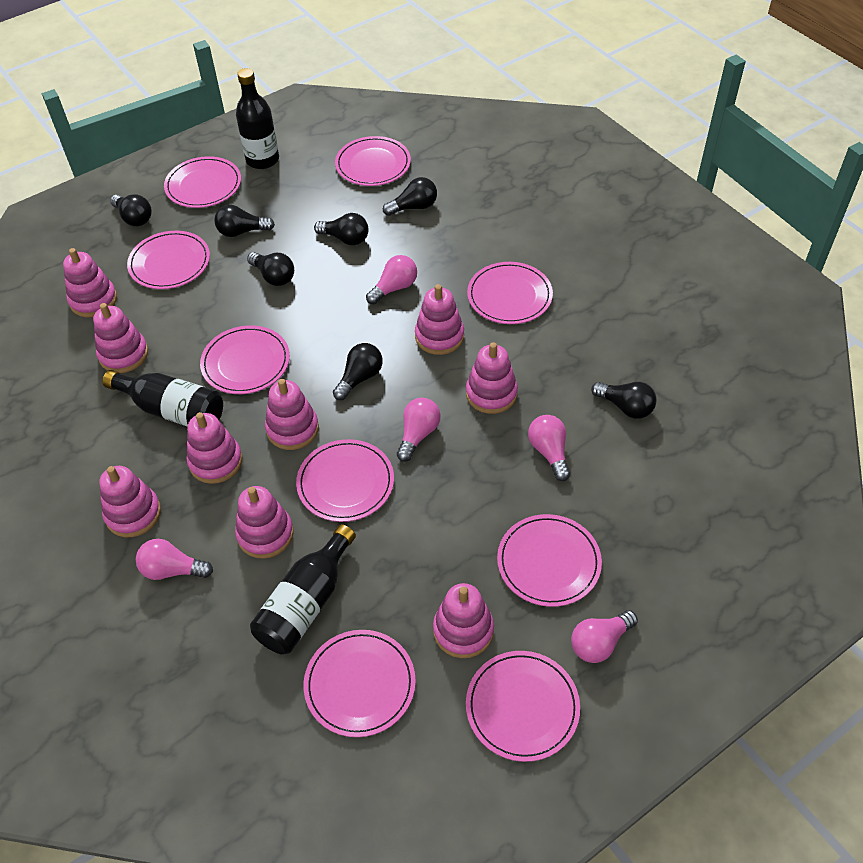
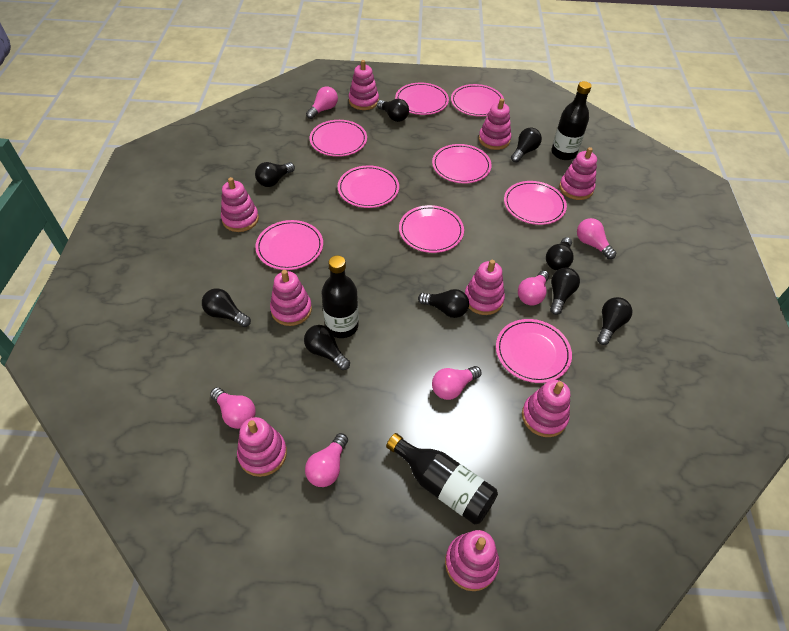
black light bulb: 7 -> 9
pink light bulb: 5 -> 6

